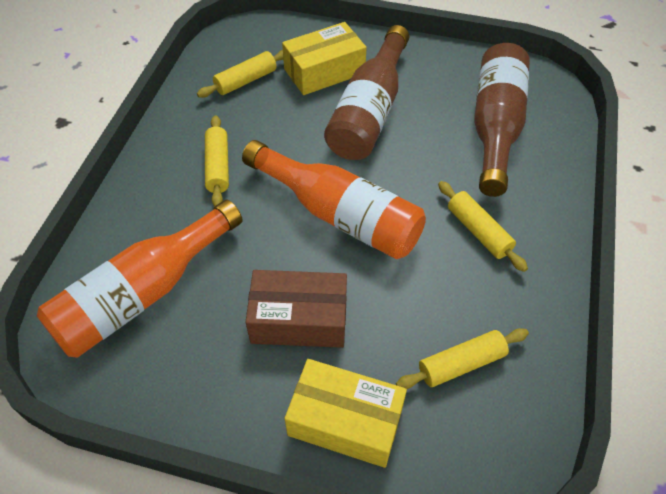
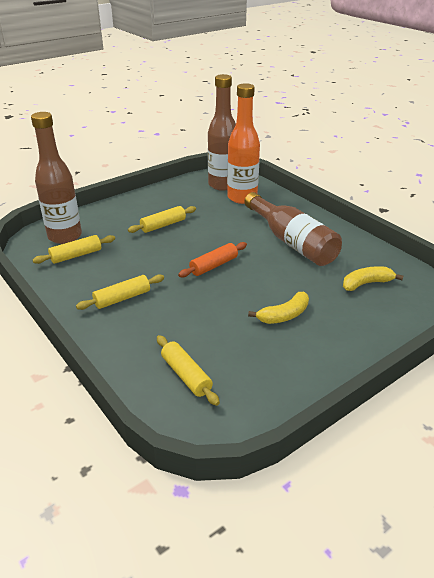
brown bottle: 2 -> 3
brown box: 1 -> 0
orange bottle: 2 -> 1
orange rolling pin: 0 -> 1
yellow banana: 0 -> 2
yellow box: 2 -> 0

